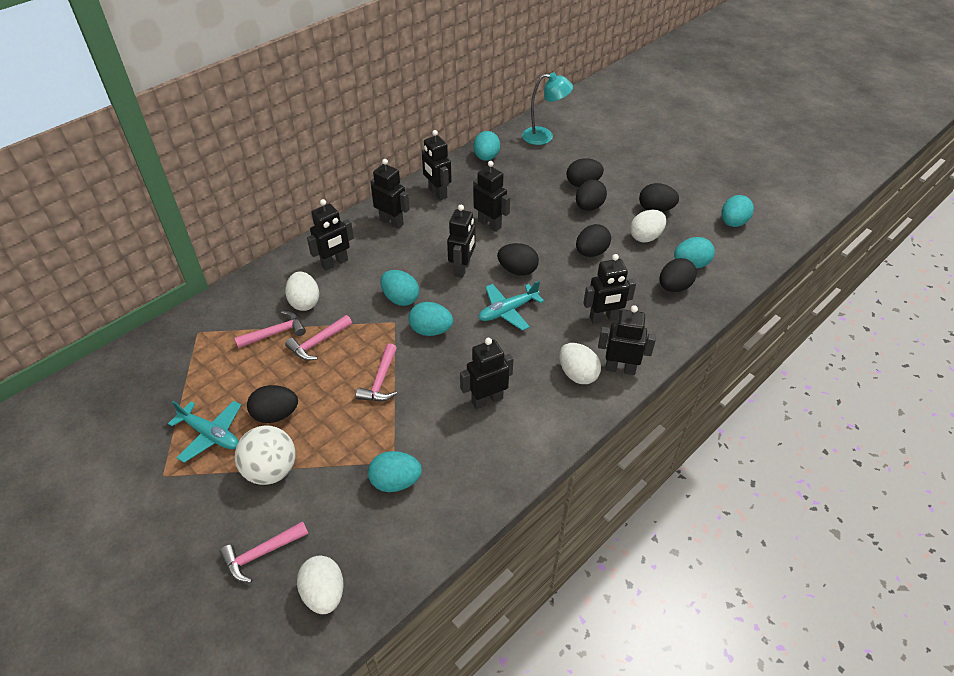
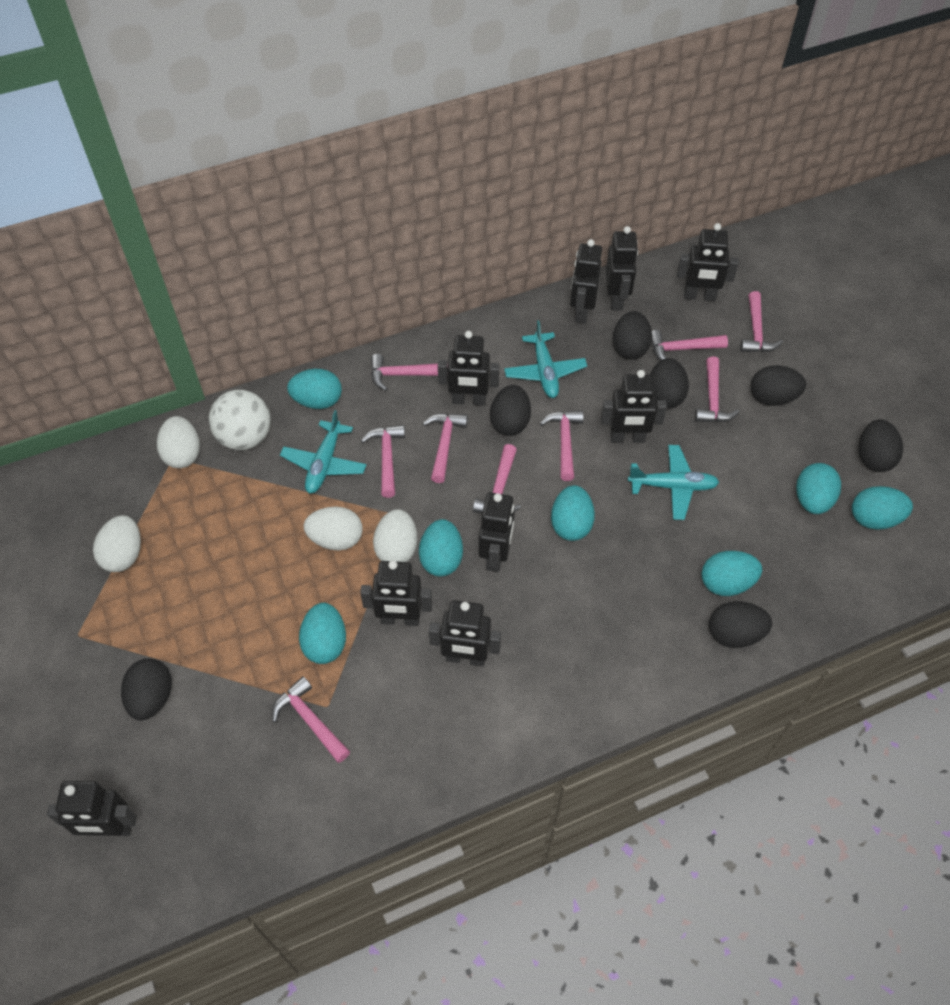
black robot: 8 -> 9
pink hammer: 4 -> 9
turquoise egg: 6 -> 7
turquoise lamp: 1 -> 0
turquoise plane: 2 -> 3

